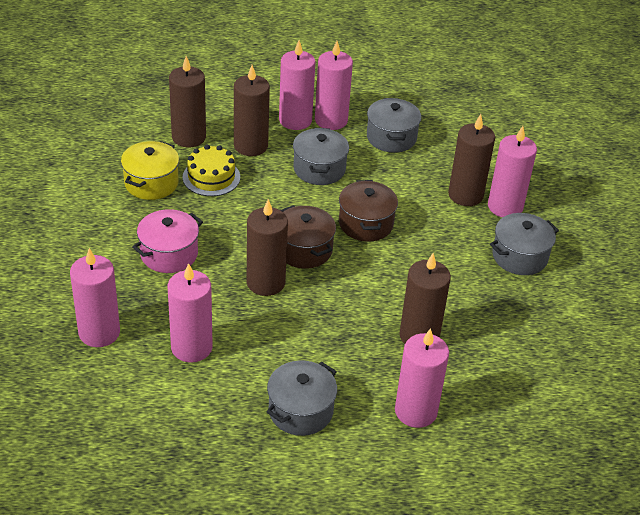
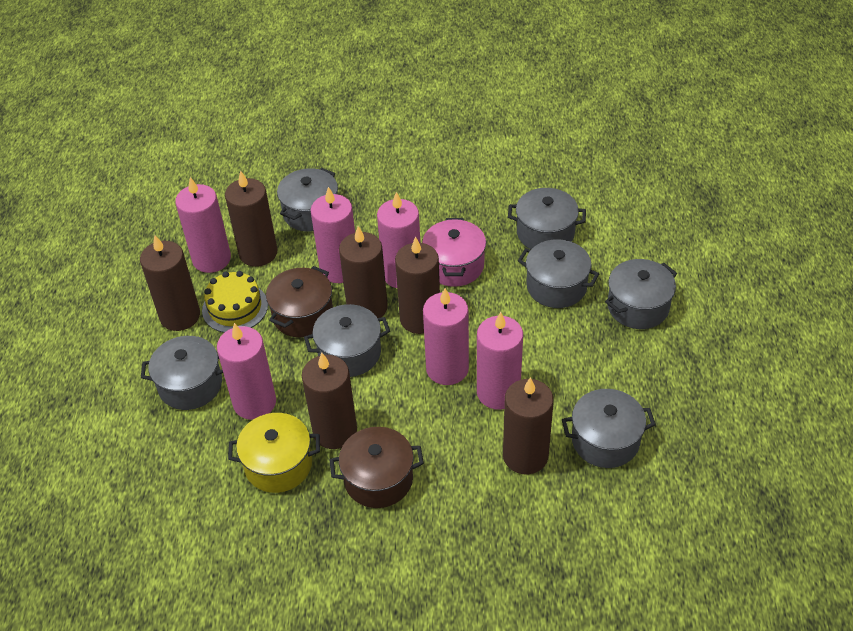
brown candle: 5 -> 6
grey pot: 4 -> 7

